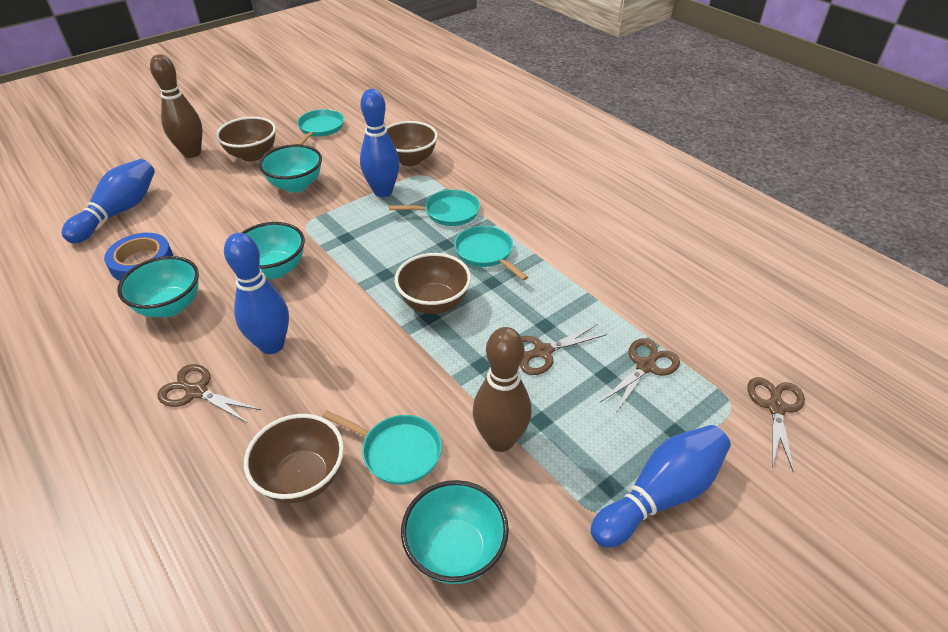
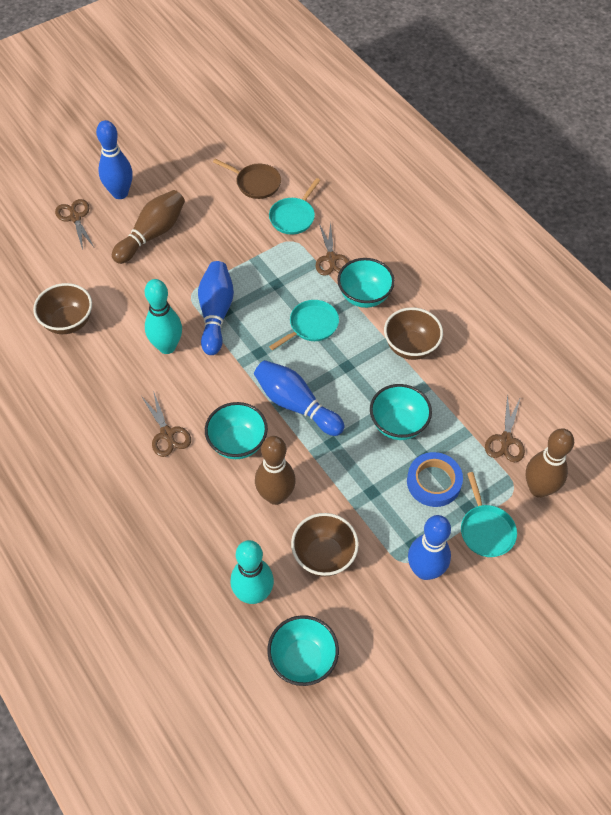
brown bowl: 4 -> 3
brown bowling pin: 2 -> 3
brown pan: 0 -> 1
turquoise bowling pin: 0 -> 2
turquoise pan: 4 -> 3

